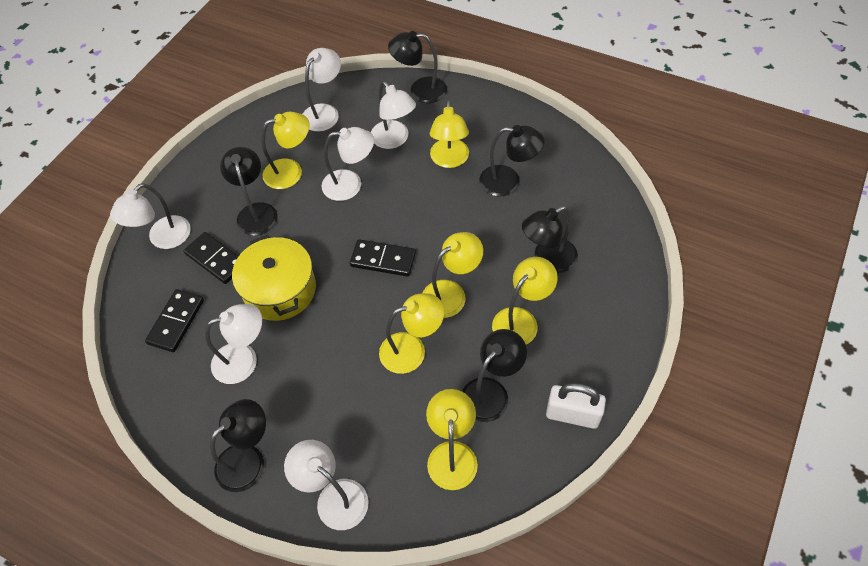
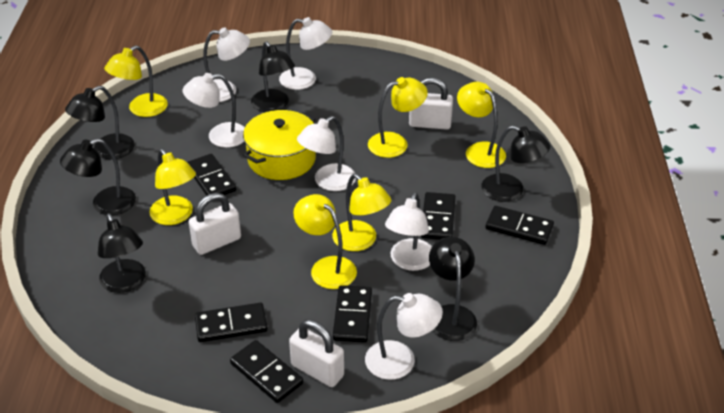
black domino: 3 -> 6
white padlock: 1 -> 3

